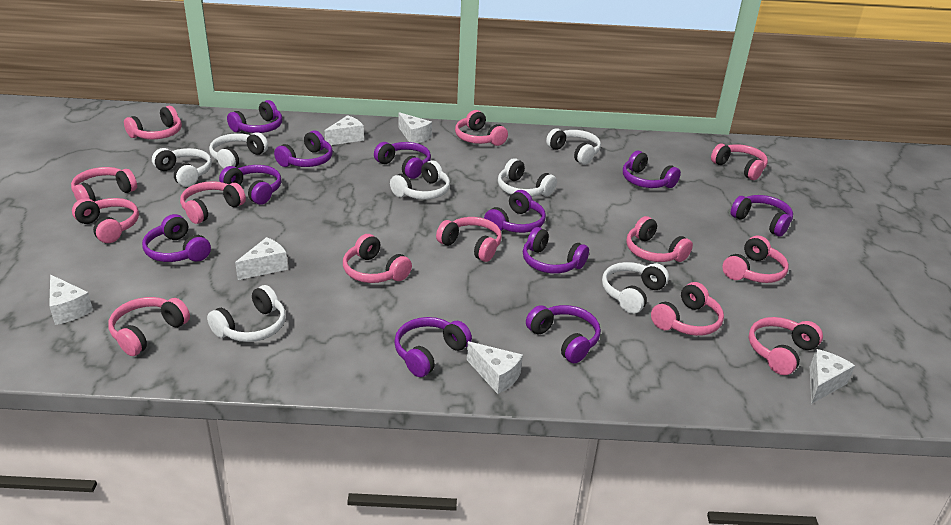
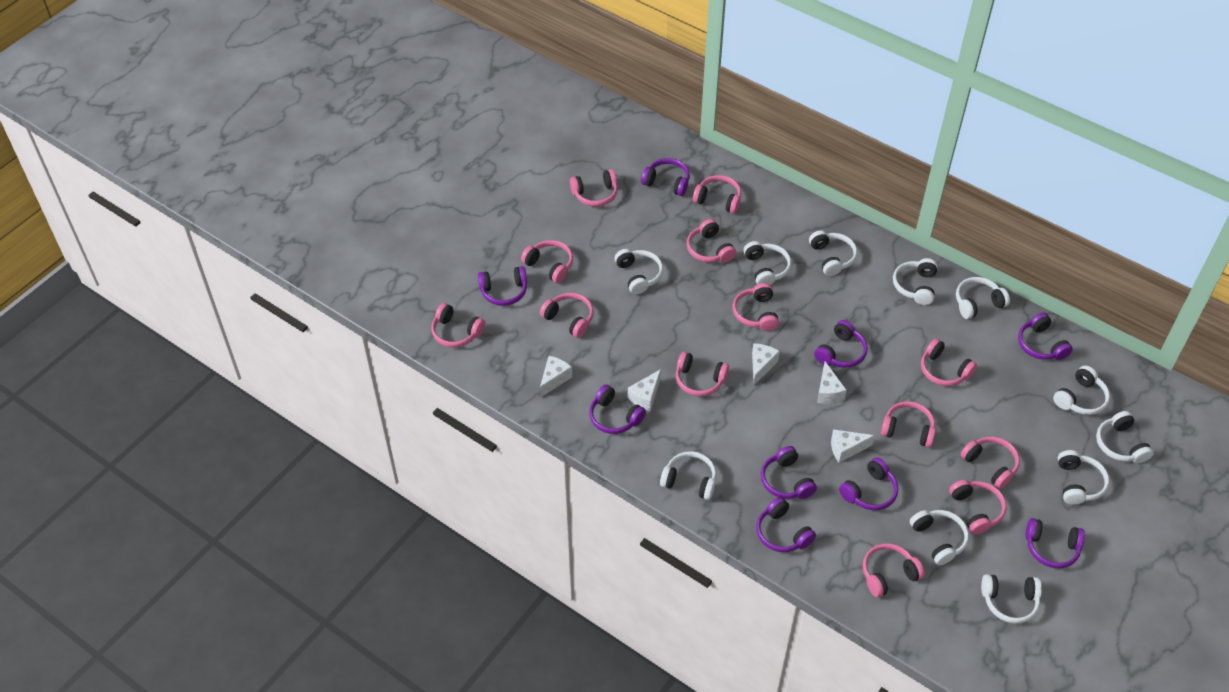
purple headphones: 11 -> 9
white cheese: 6 -> 5
white headphones: 7 -> 11

